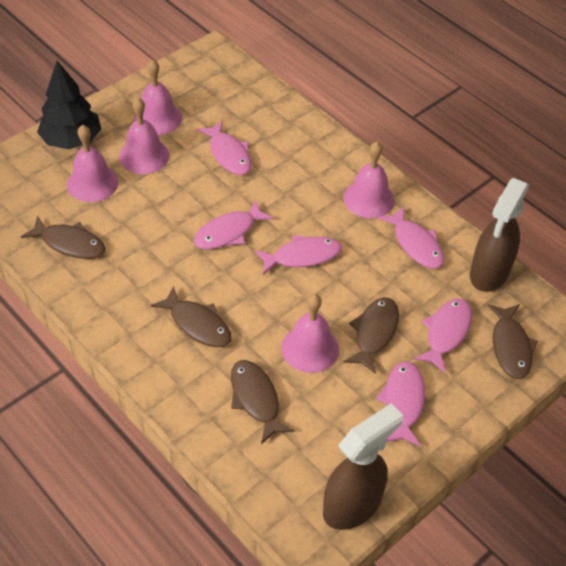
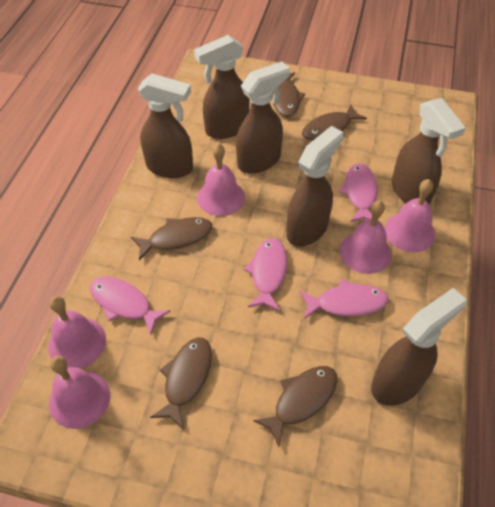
black tree: 1 -> 0
brown spray bottle: 2 -> 6
pink fish: 6 -> 4

